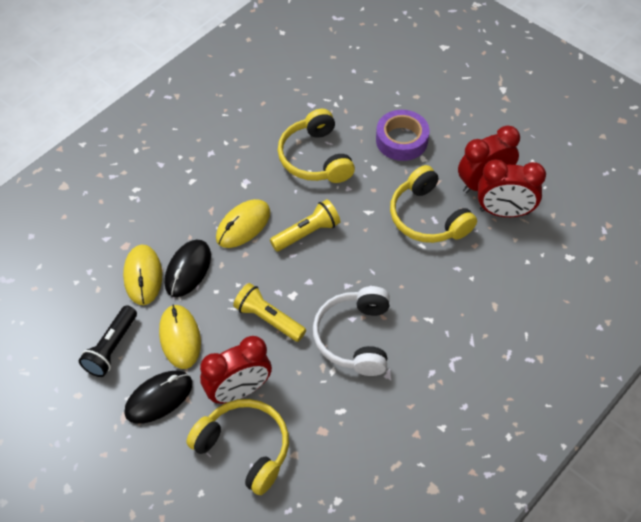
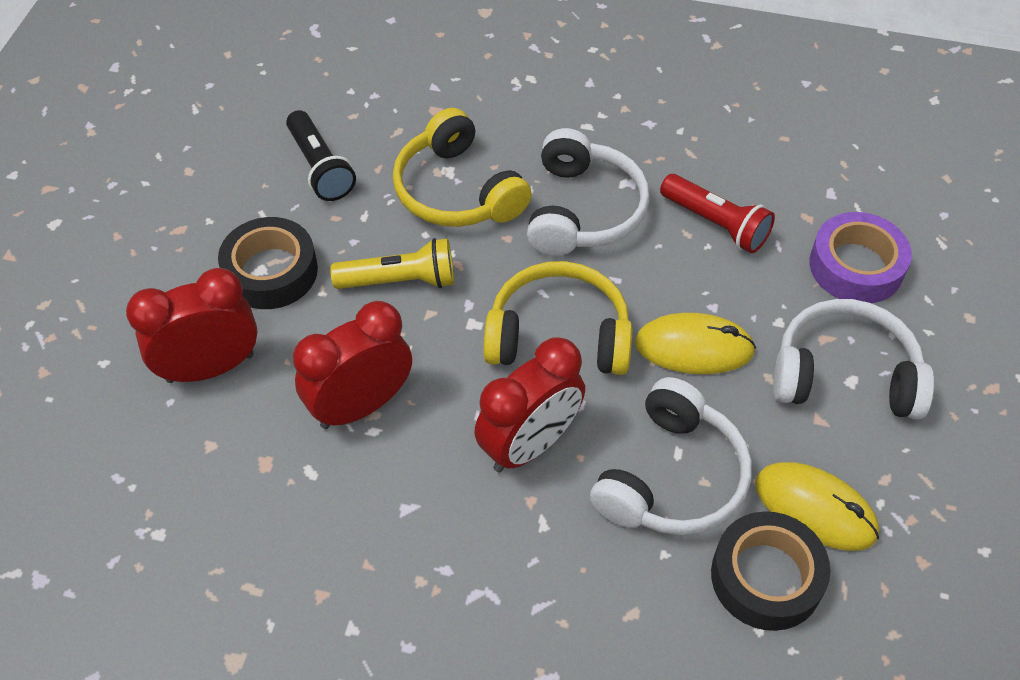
black mouse: 2 -> 0
black tape: 0 -> 2
red flashlight: 0 -> 1
white headphones: 1 -> 3
yellow flashlight: 2 -> 1
yellow headphones: 3 -> 2
yellow mouse: 3 -> 2

